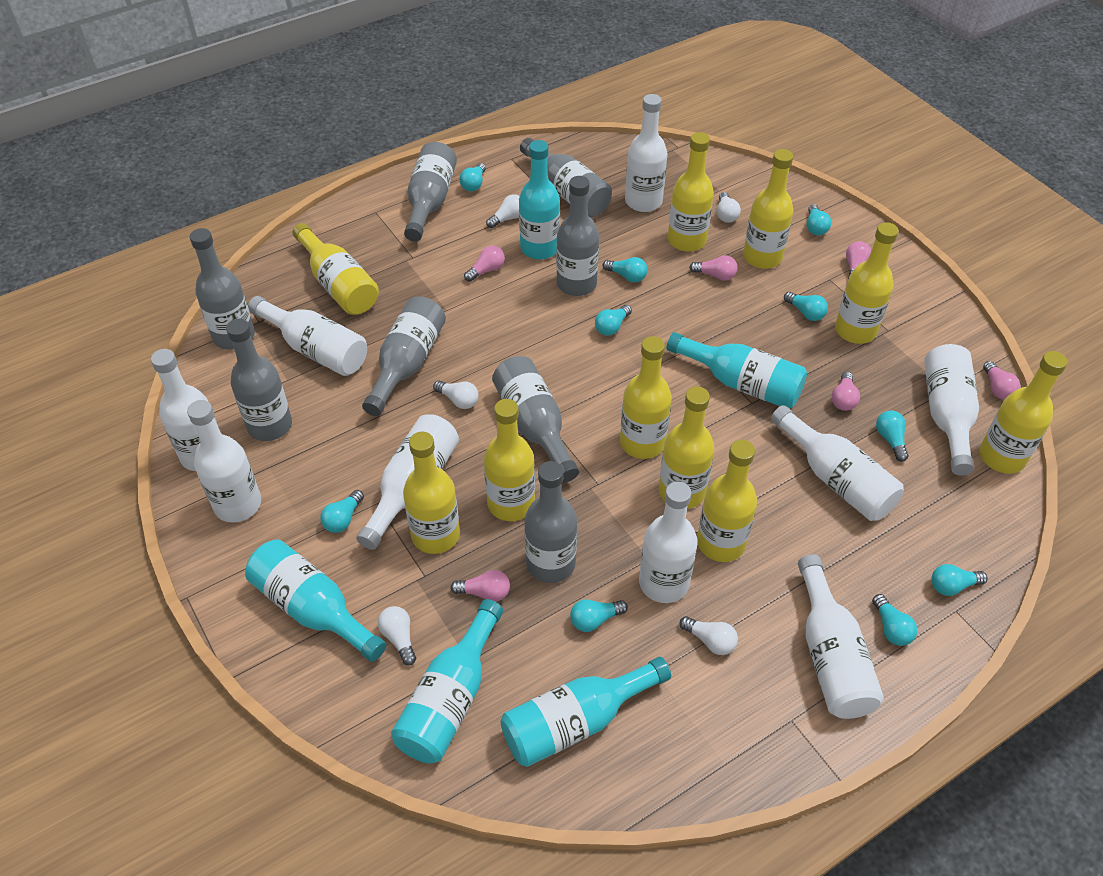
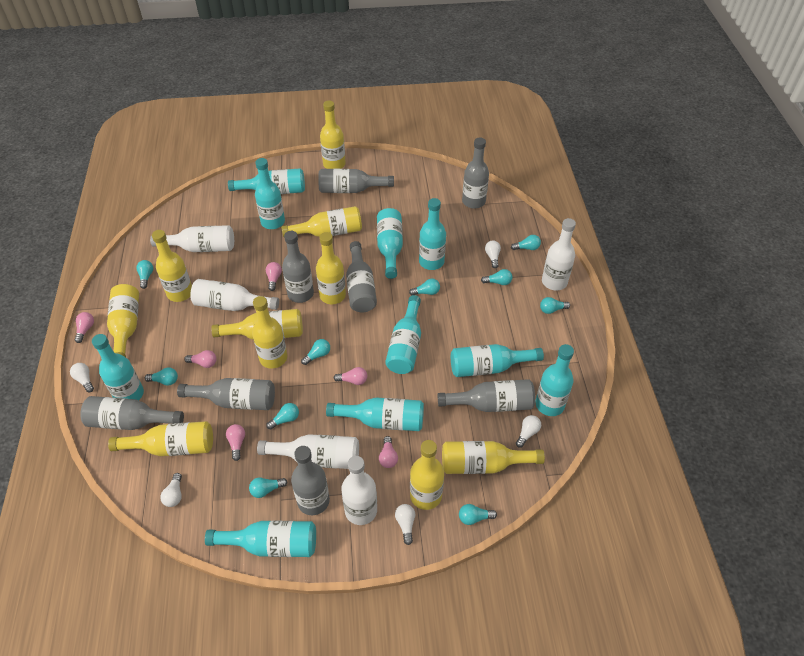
turquoise bottle: 5 -> 10
white bottle: 9 -> 5

